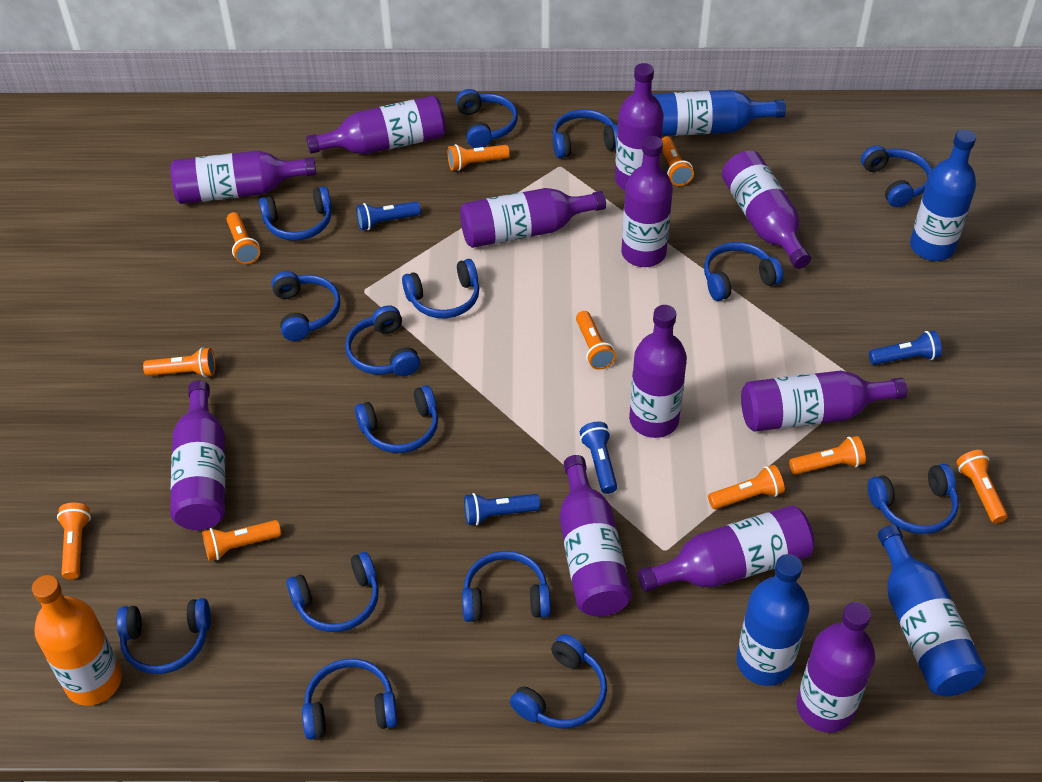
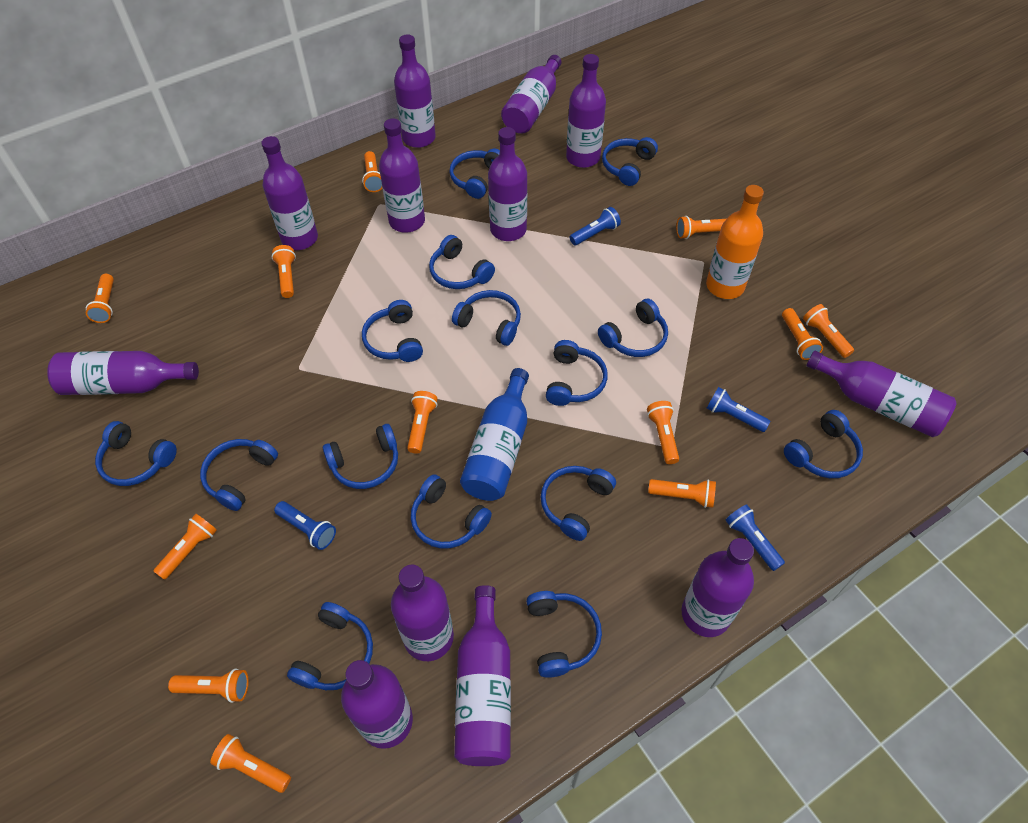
blue bottle: 4 -> 1
orange flashlight: 10 -> 12

